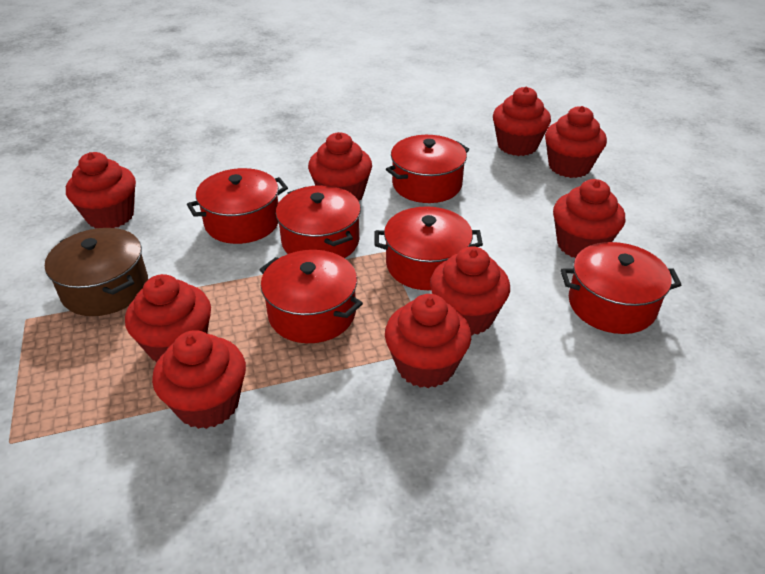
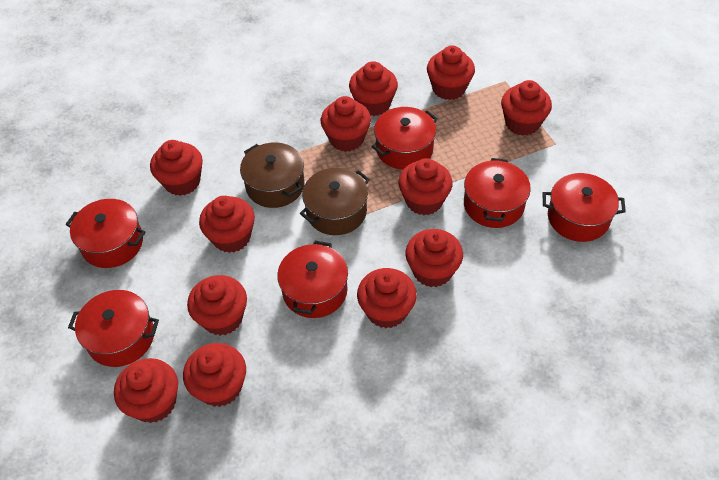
brown pot: 1 -> 2
red cupcake: 9 -> 12

